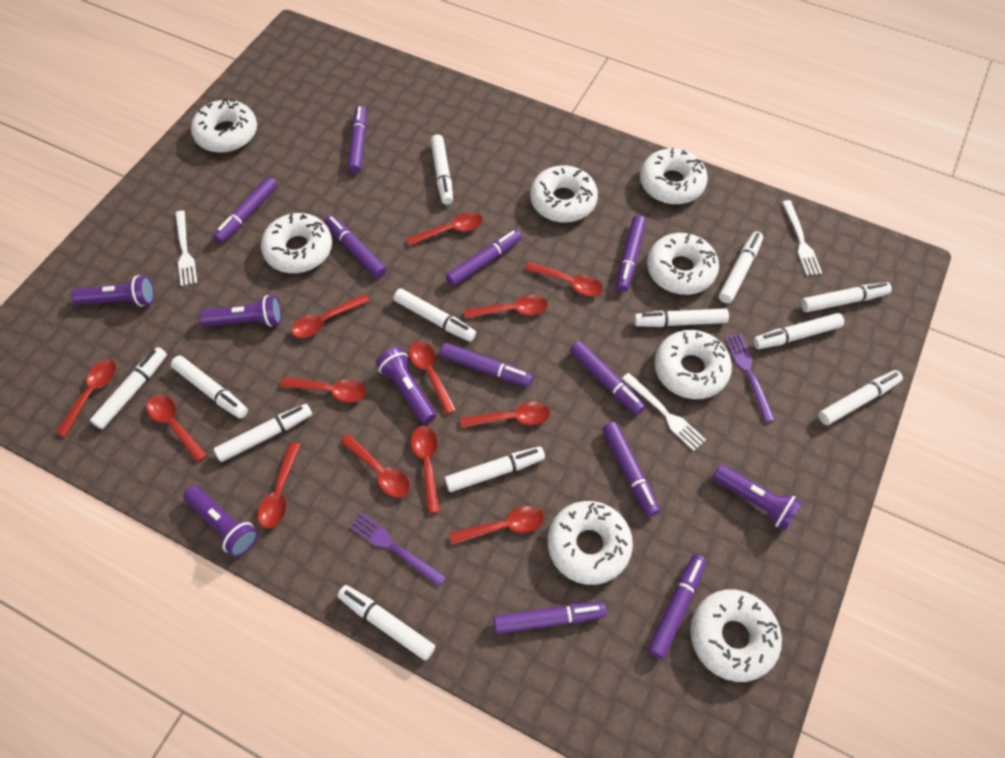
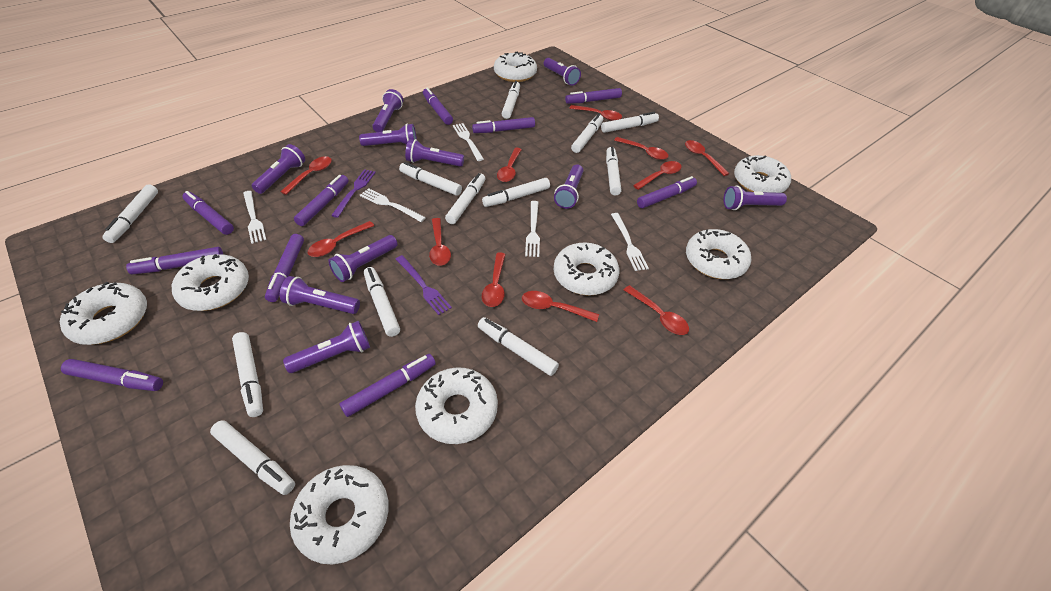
purple flashlight: 5 -> 10
red spoon: 13 -> 11
white fork: 3 -> 5

